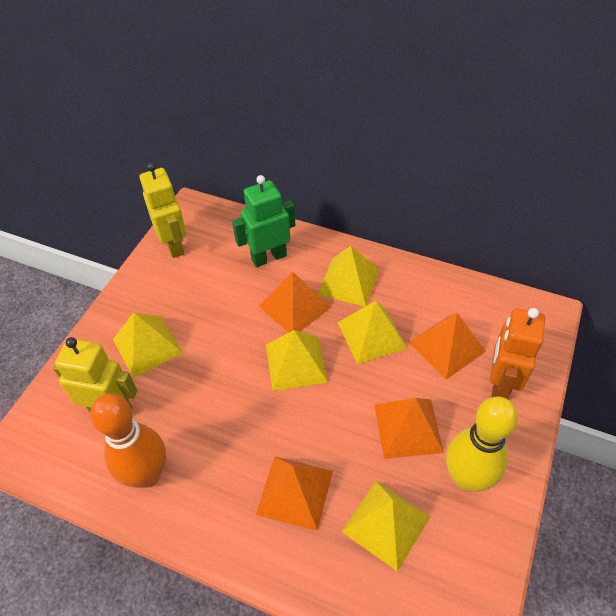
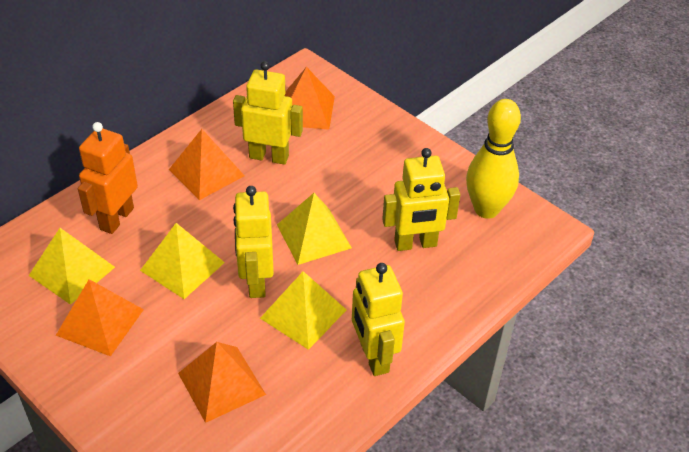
green robot: 1 -> 0
orange bowling pin: 1 -> 0
yellow pyramid: 5 -> 4
yellow robot: 2 -> 4

